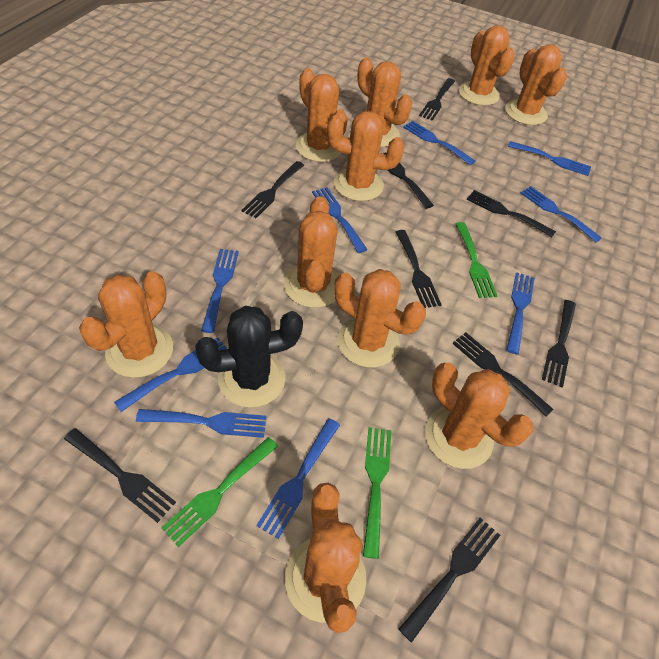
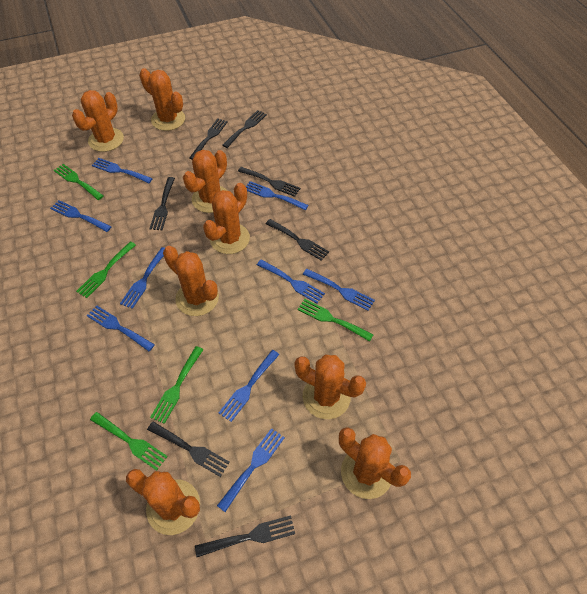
black cactus: 1 -> 0
black fork: 9 -> 7
green fork: 3 -> 5
orange cactus: 10 -> 8

